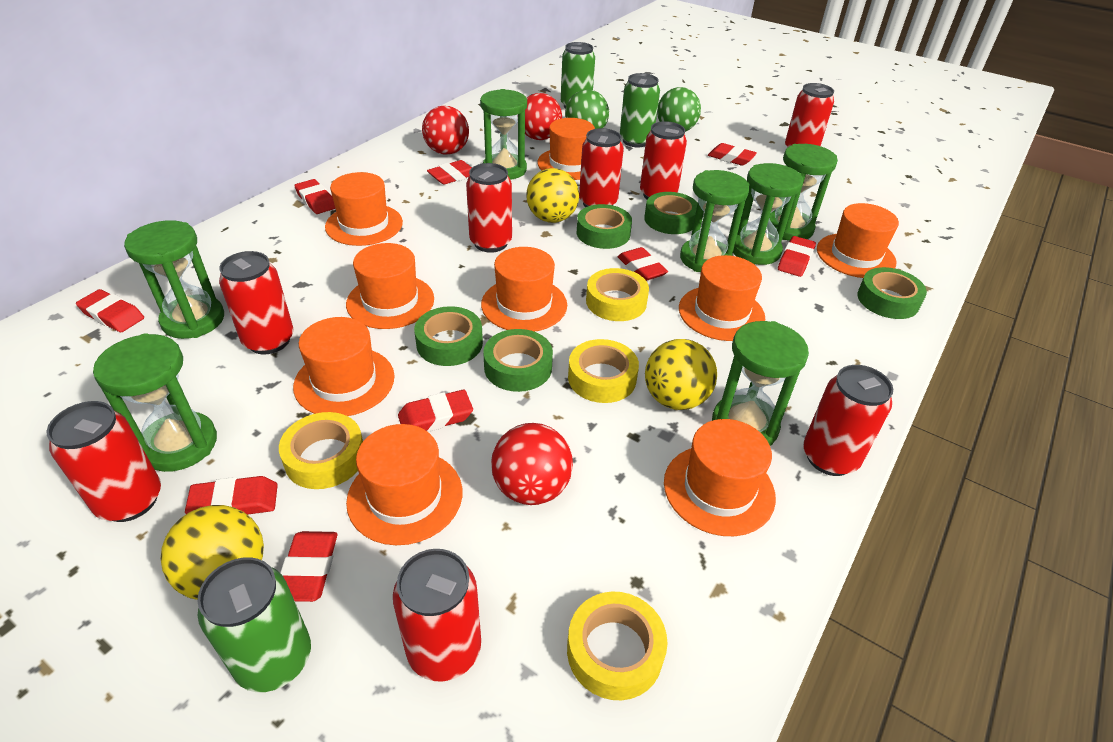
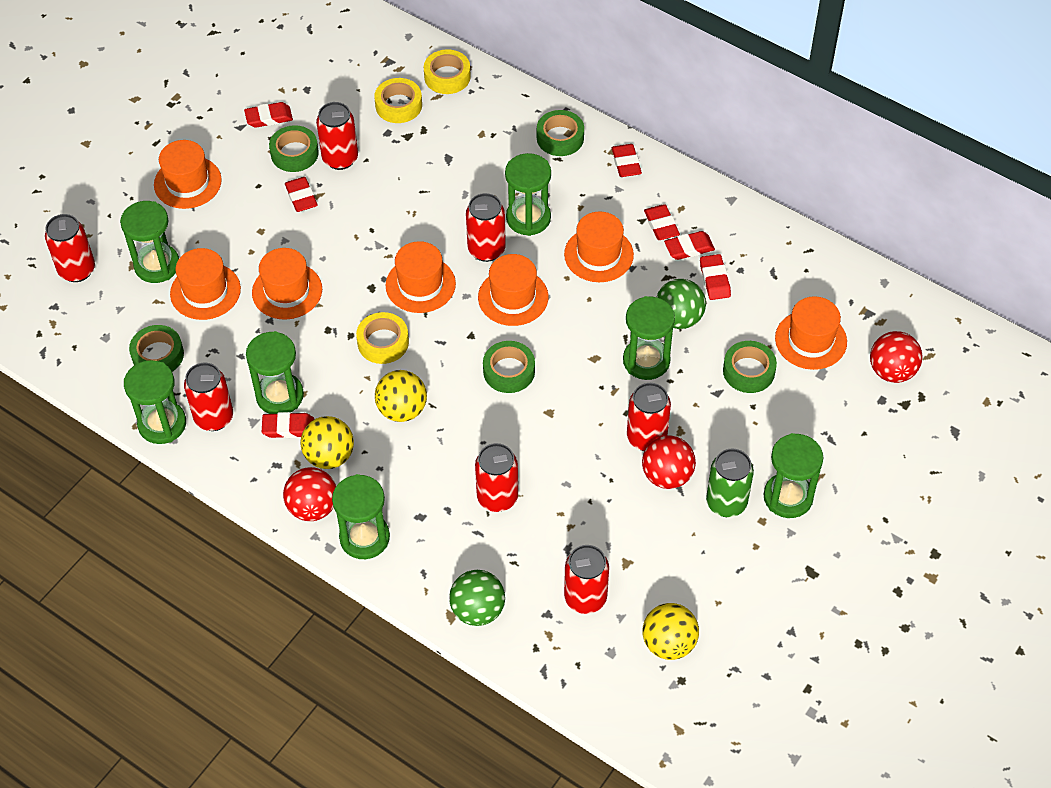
green can: 3 -> 1
orange hat: 9 -> 7
red can: 8 -> 7
red eraser: 9 -> 7
yellow tape: 4 -> 3

